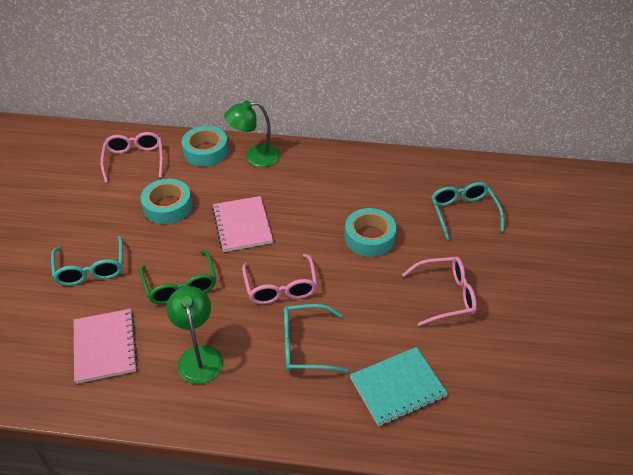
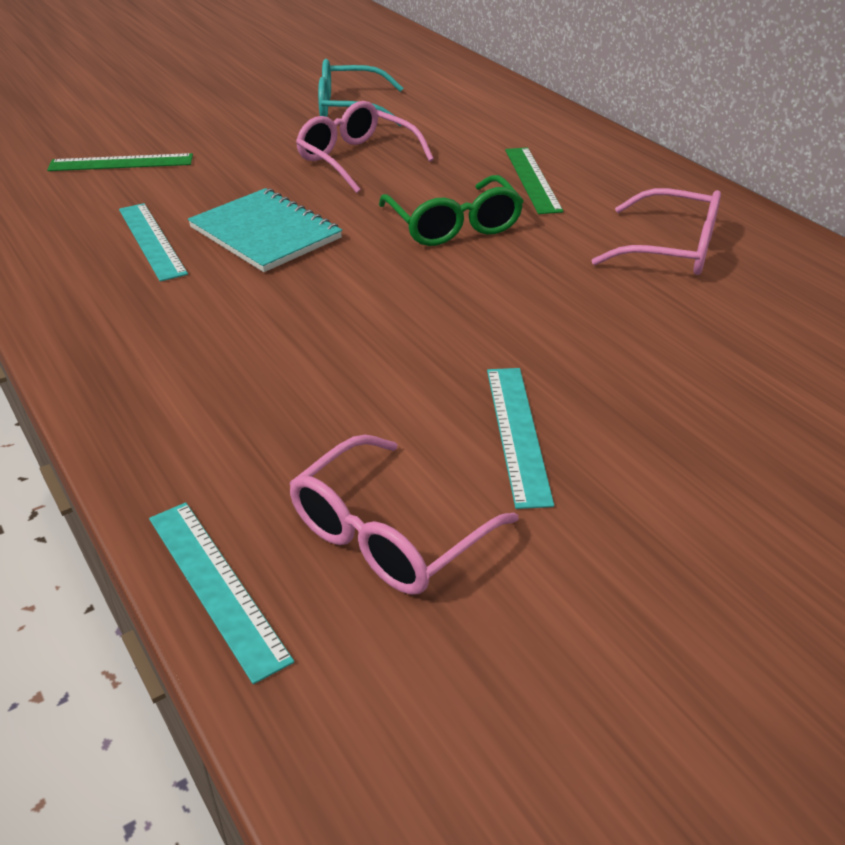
green lamp: 2 -> 0
green ruler: 0 -> 2
pink notebook: 2 -> 0
turquoise glasses: 3 -> 1
turquoise ruler: 0 -> 3
turquoise tape: 3 -> 0

